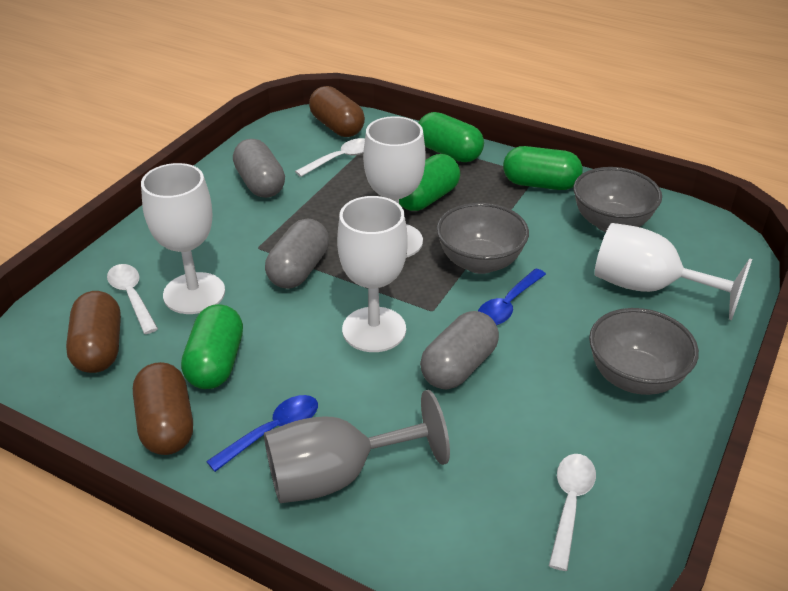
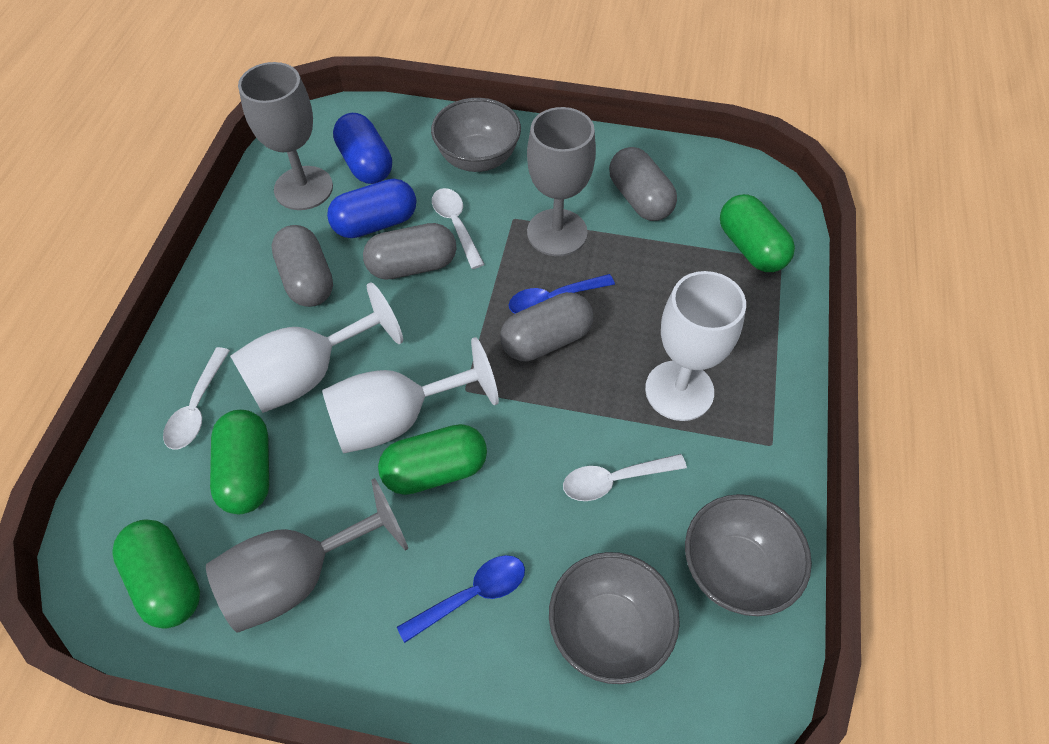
blue capsule: 0 -> 2
brown capsule: 3 -> 0
grey capsule: 3 -> 4
grey goblet: 1 -> 3
white goblet: 4 -> 3

